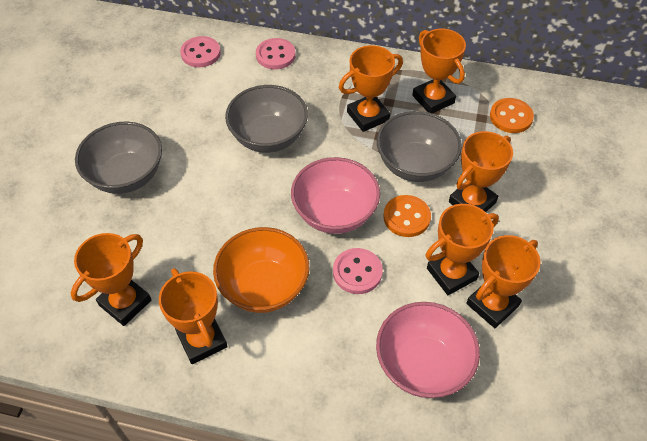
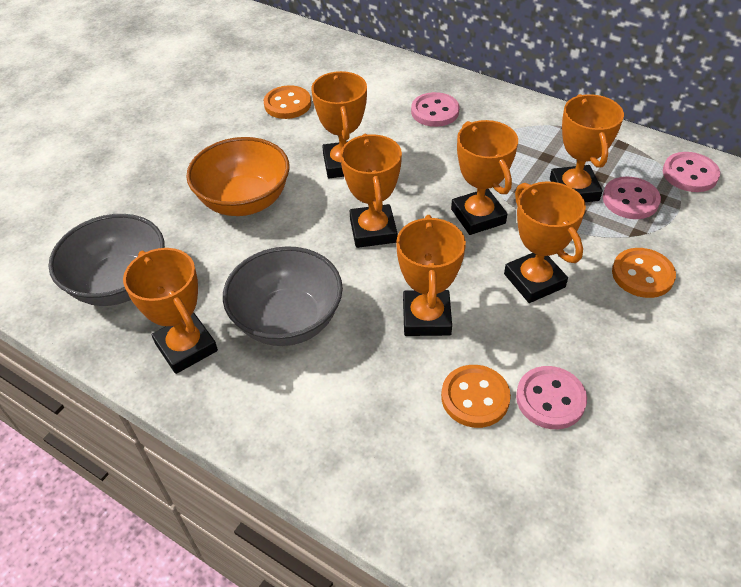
grey bowl: 3 -> 2
orange button: 2 -> 3
pink bowl: 2 -> 0
pink button: 3 -> 4

